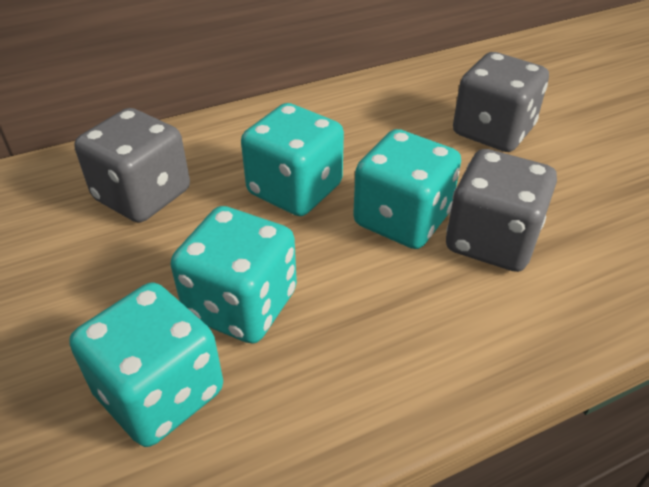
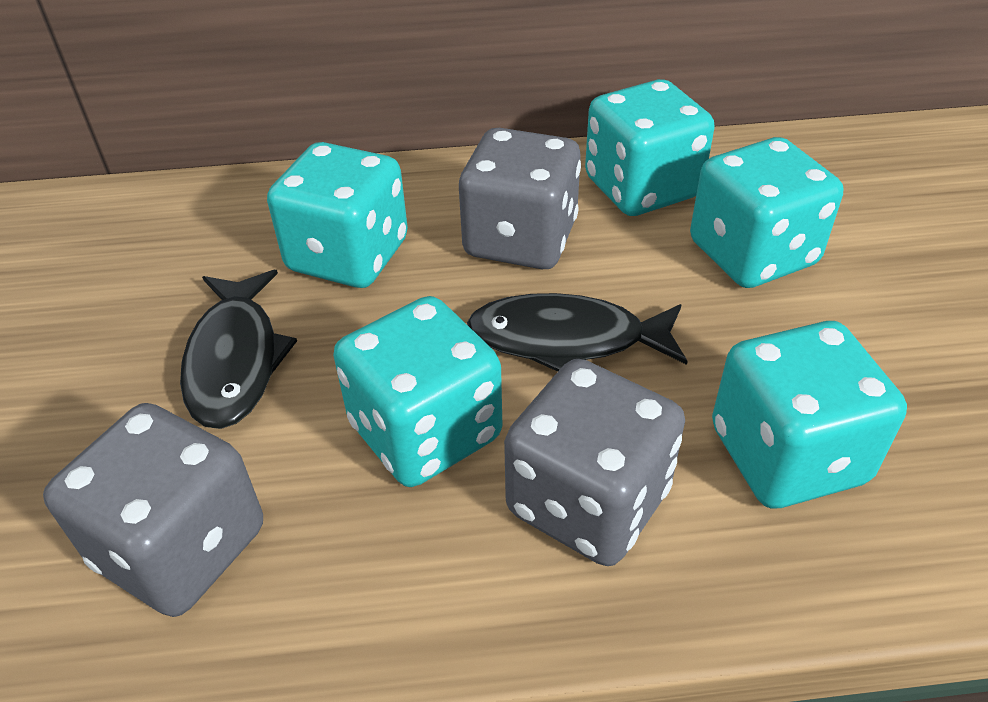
black fish: 0 -> 2
turquoise dice: 4 -> 5

